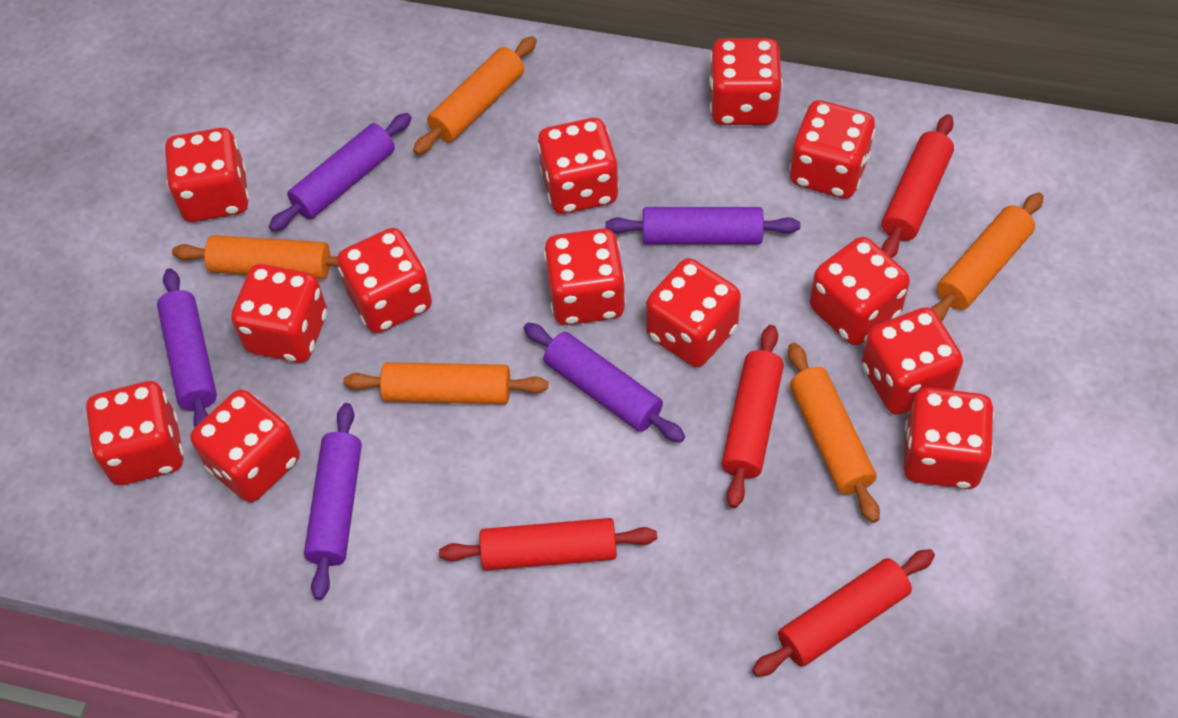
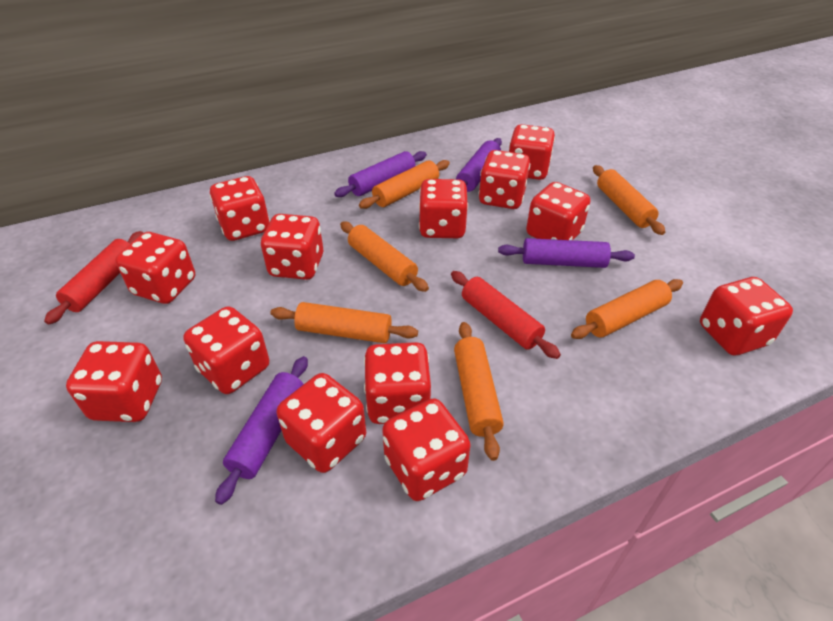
orange rolling pin: 5 -> 6
purple rolling pin: 5 -> 4
red rolling pin: 4 -> 2

